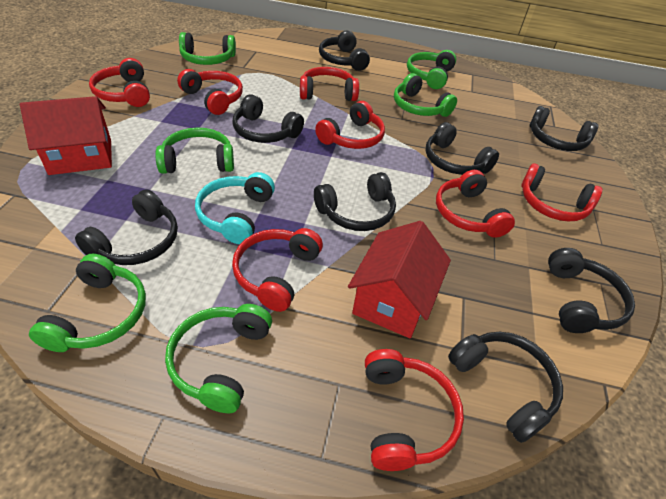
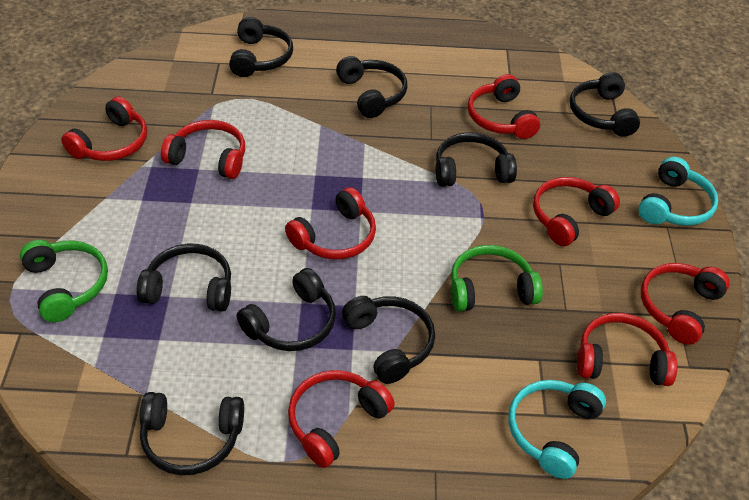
green headphones: 6 -> 2
red house: 2 -> 0
turquoise headphones: 1 -> 2

